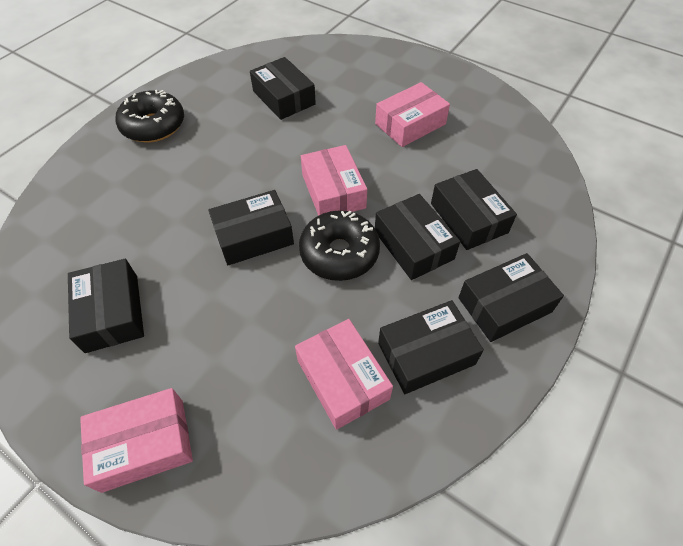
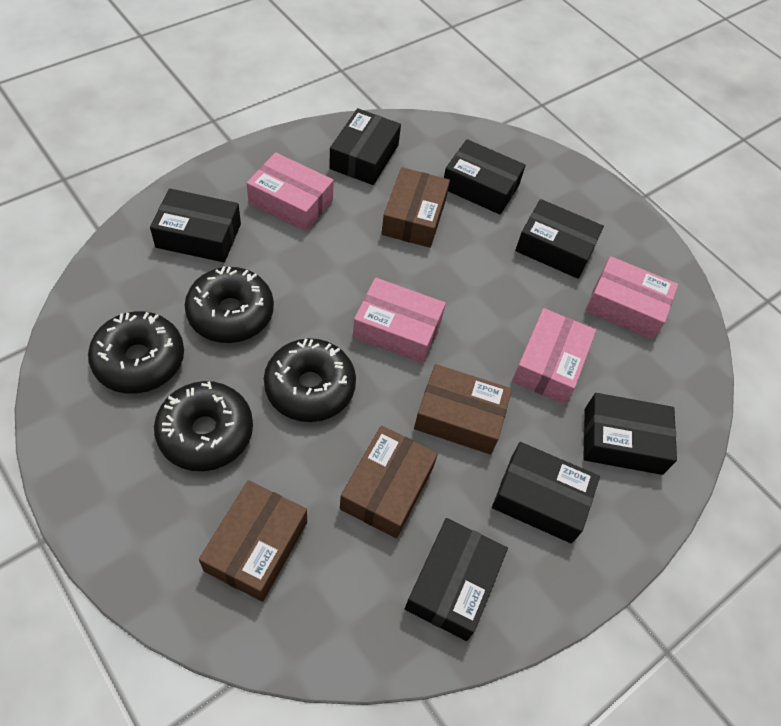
black donut: 2 -> 4
brown box: 0 -> 4

